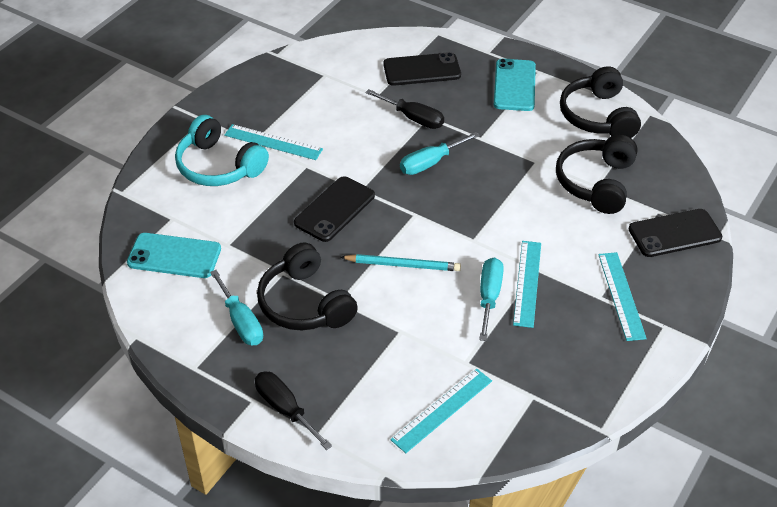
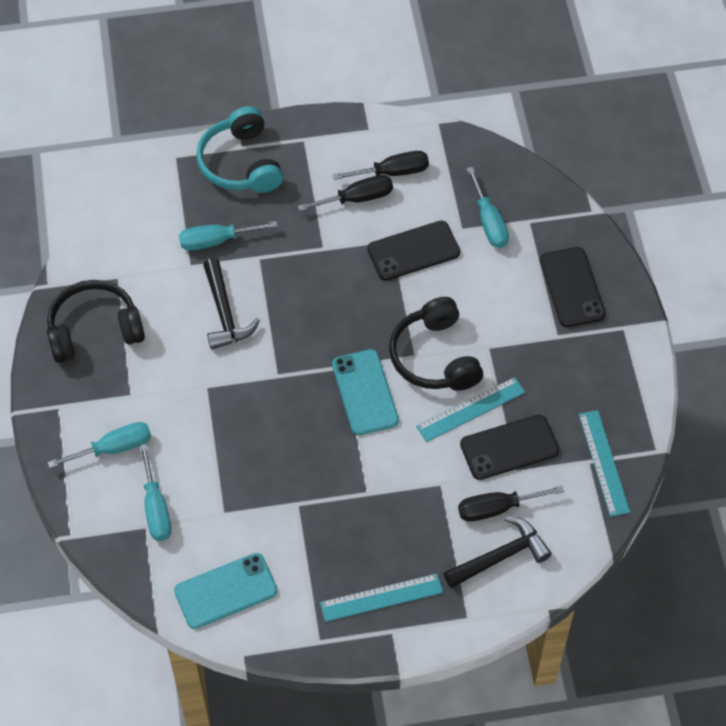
black hammer: 0 -> 2
black headphones: 3 -> 2
black screwdriver: 2 -> 3
turquoise pencil: 1 -> 0
turquoise ruler: 4 -> 3
turquoise screwdriver: 3 -> 4

